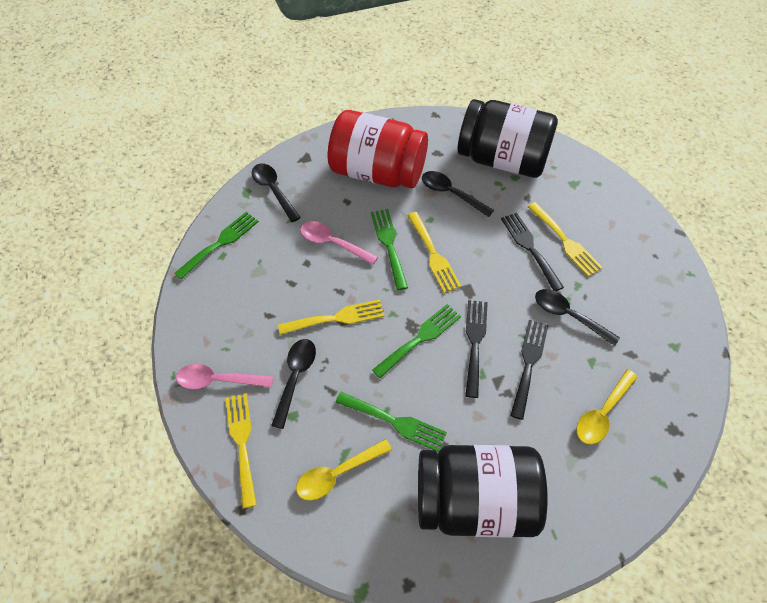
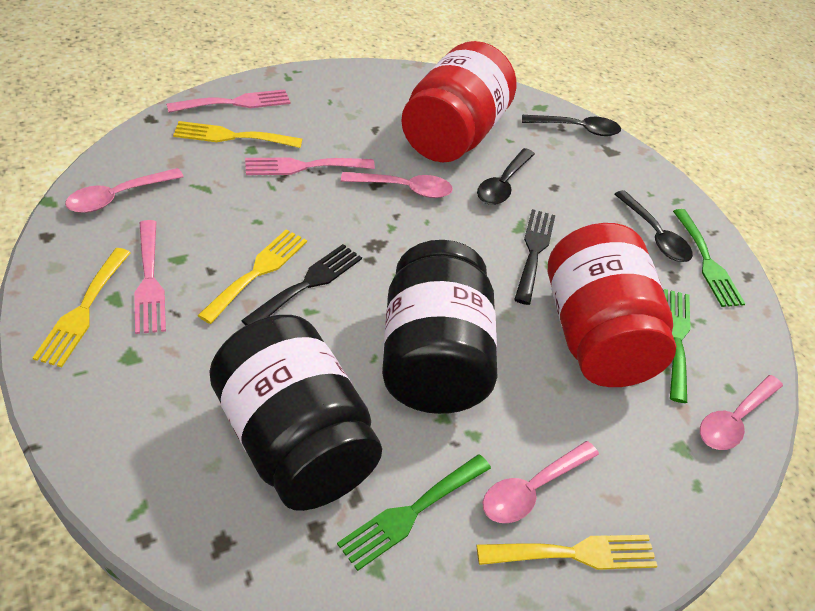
black fork: 3 -> 2
black spoon: 4 -> 3
green fork: 4 -> 3
pink fork: 0 -> 3
pink spoon: 2 -> 4
red jar: 1 -> 2
yellow spoon: 2 -> 0

